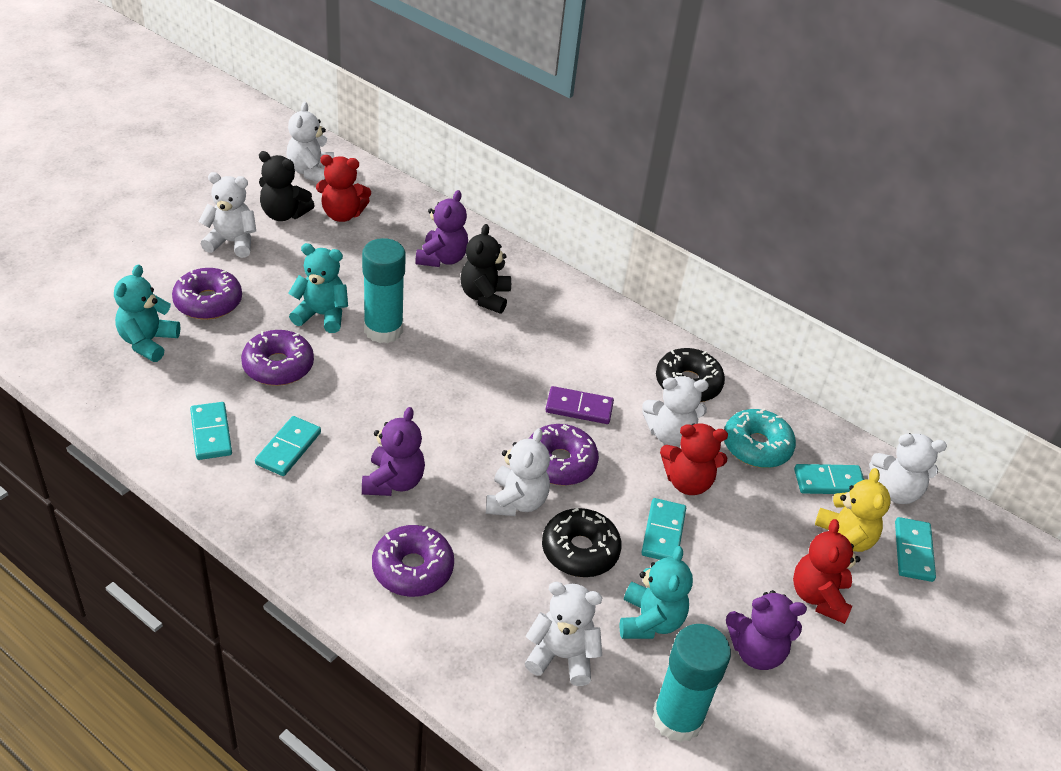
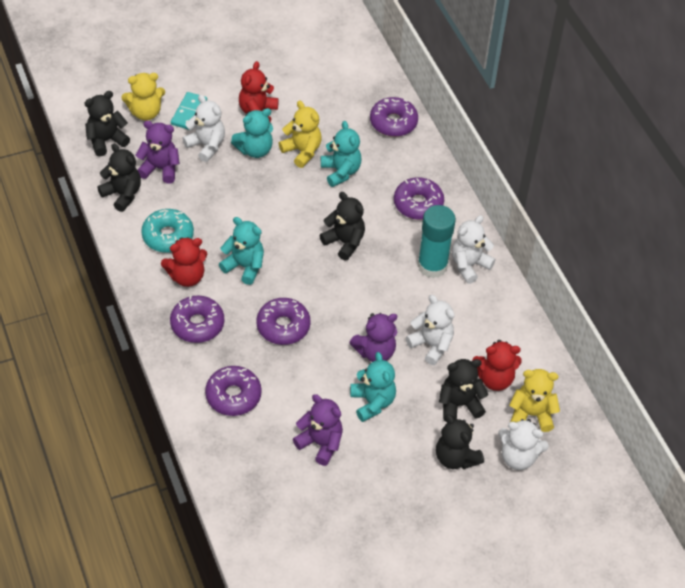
black donut: 2 -> 0
black teddy bear: 2 -> 5
purple domino: 1 -> 0
purple donut: 4 -> 5
turquoise domino: 5 -> 1
turquoise glue stick: 2 -> 1
turquoise teddy bear: 3 -> 4
white teddy bear: 6 -> 4
yellow teddy bear: 1 -> 3

